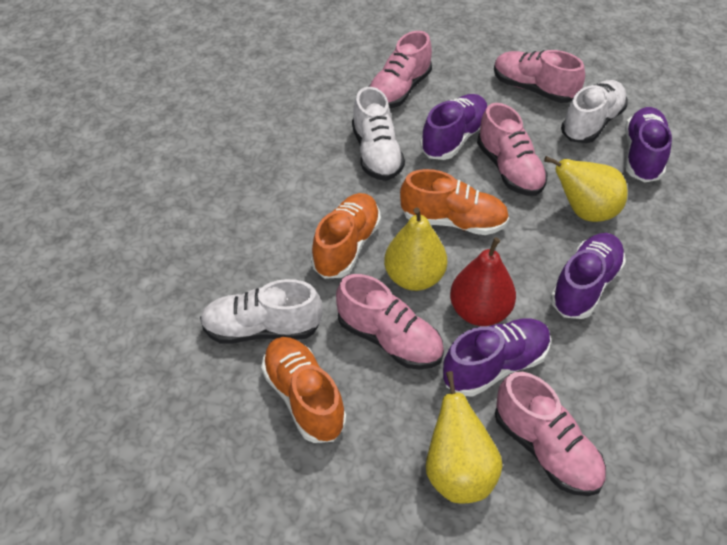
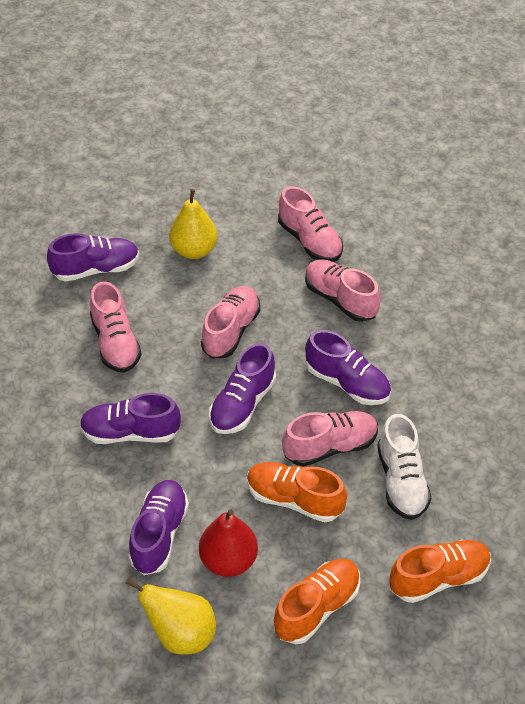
purple shoe: 4 -> 5
white shoe: 3 -> 1
yellow pear: 3 -> 2

